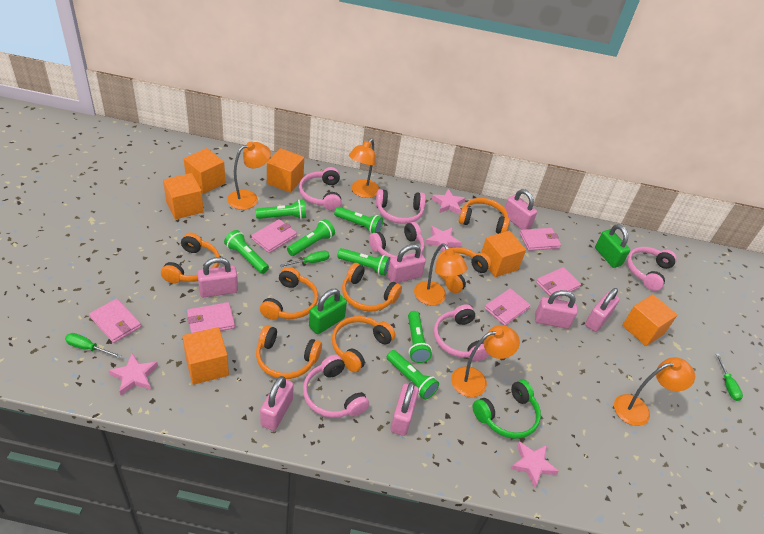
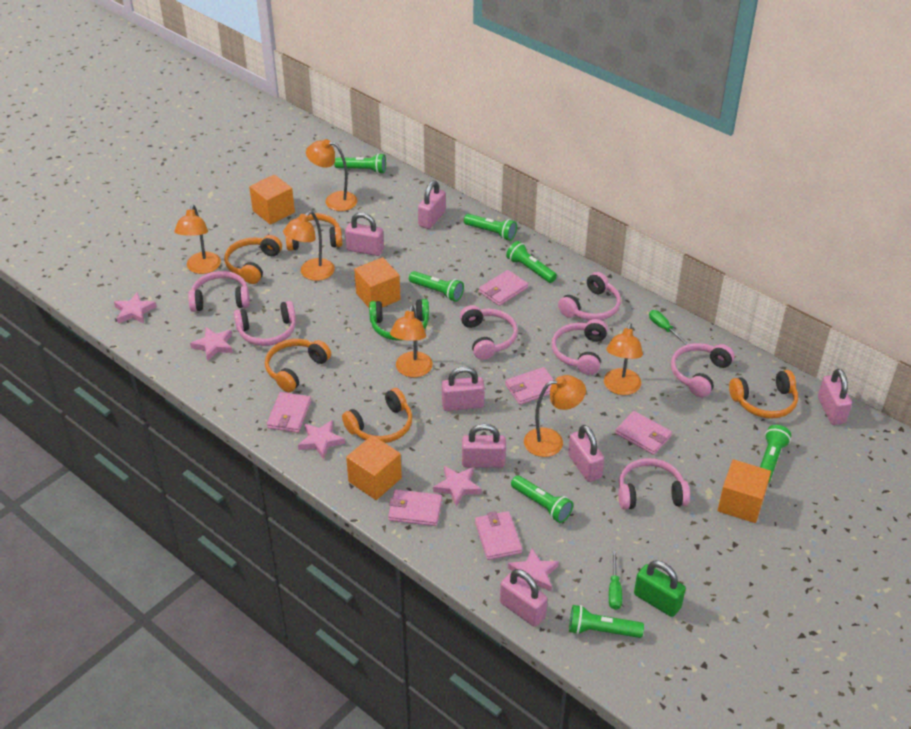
green padlock: 2 -> 1
green screwdriver: 3 -> 2
orange cube: 6 -> 4
orange headphones: 7 -> 5
orange lamp: 5 -> 6
pink headphones: 6 -> 7
pink star: 4 -> 5

